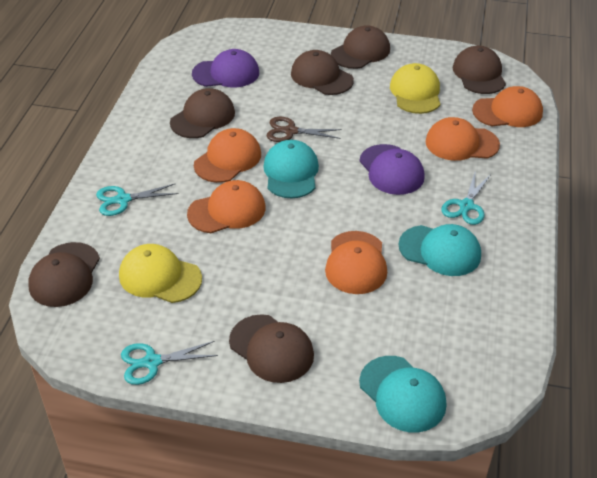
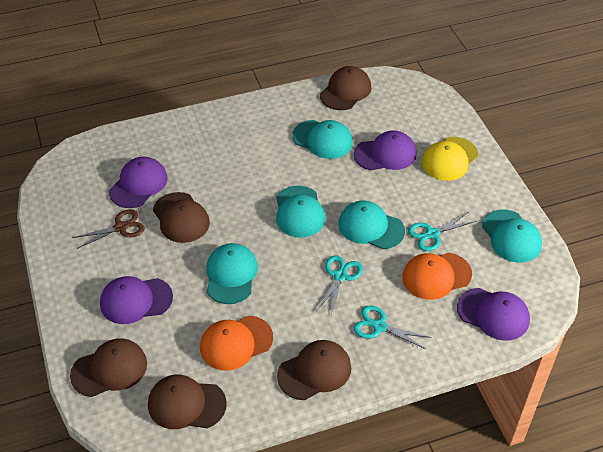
brown cap: 6 -> 5
orange cap: 5 -> 2
purple cap: 2 -> 4
turquoise cap: 3 -> 5
yellow cap: 2 -> 1

